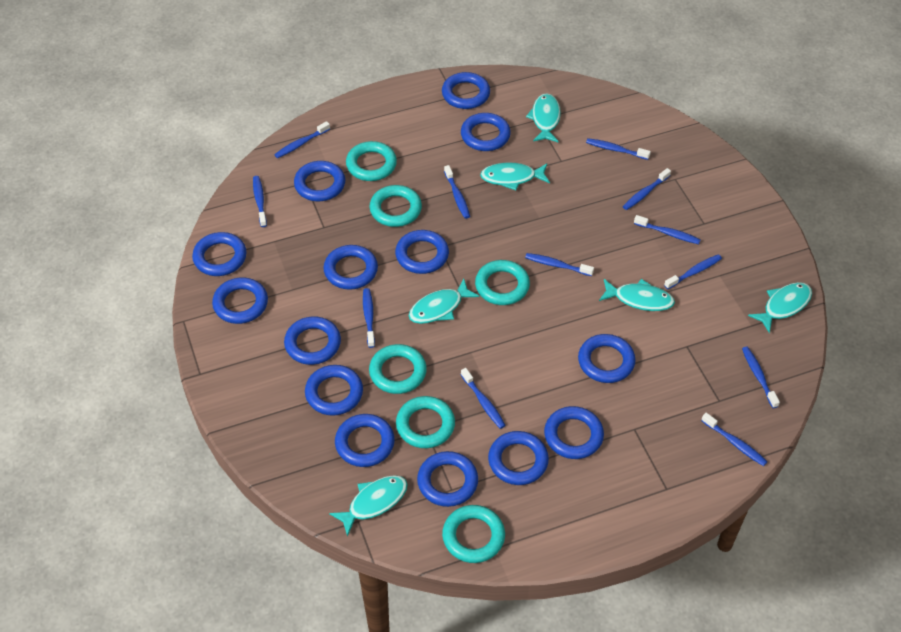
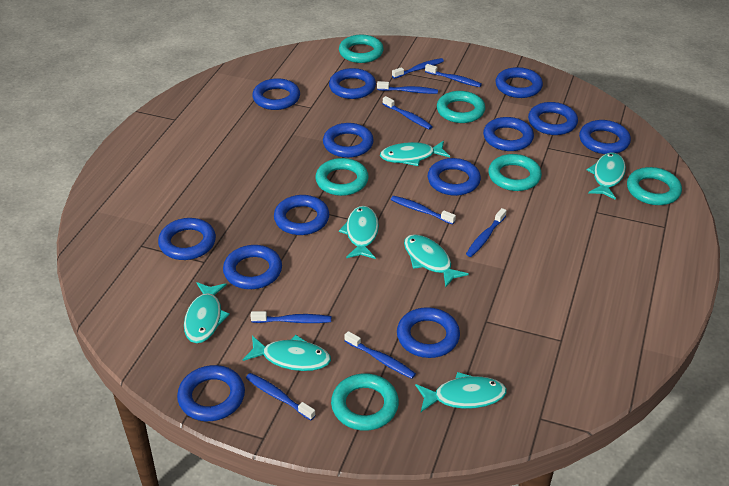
blue ring: 14 -> 13
blue toothbrush: 12 -> 9
turquoise fish: 6 -> 7

